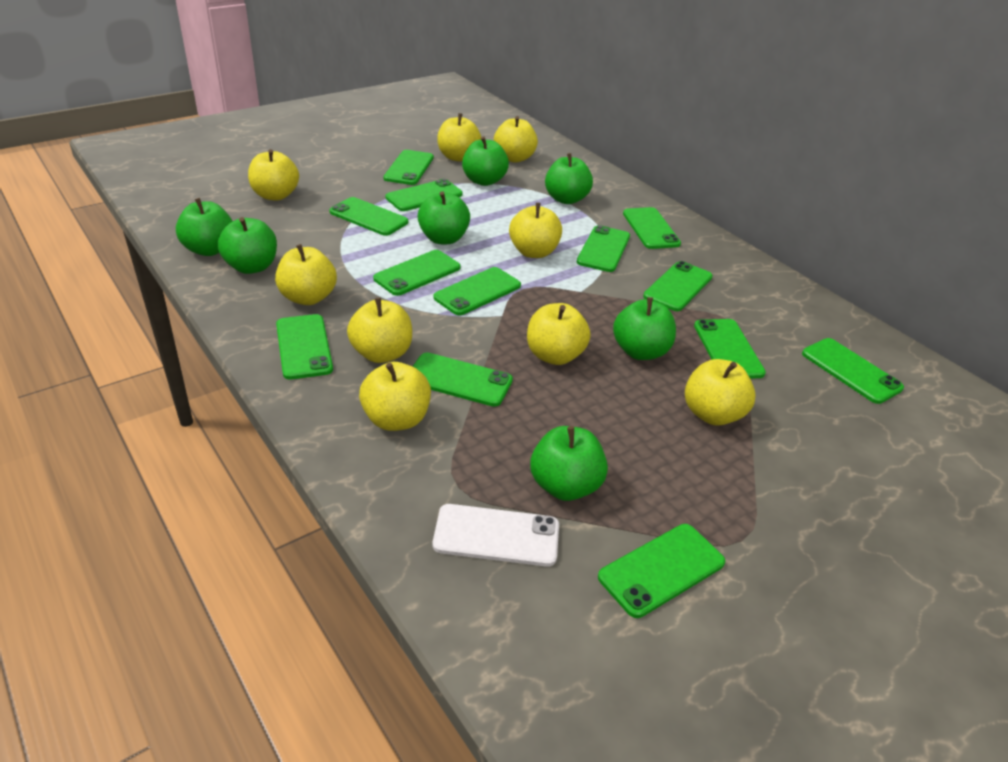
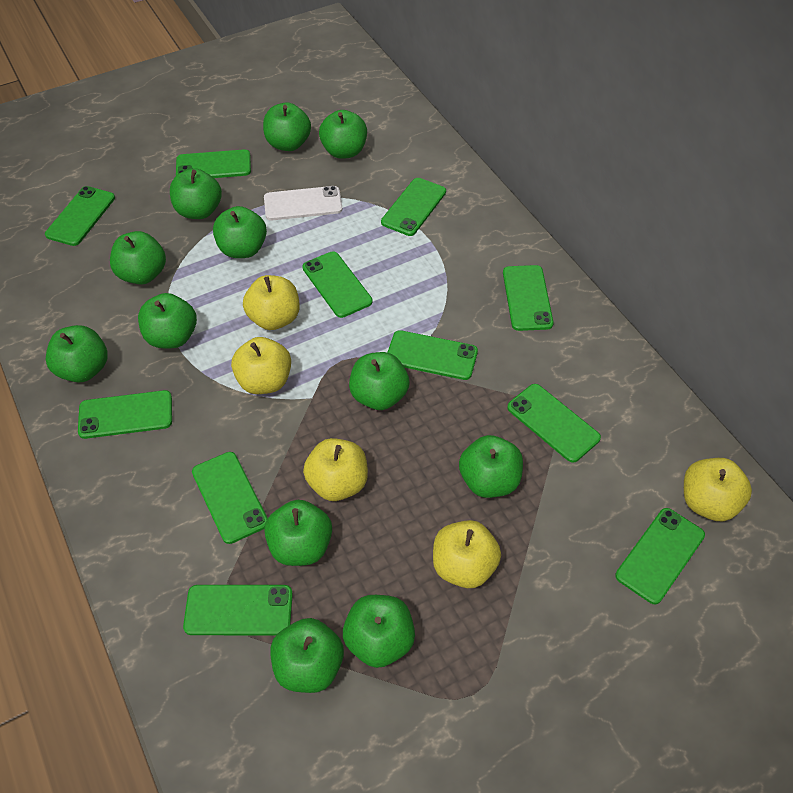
green apple: 7 -> 12
green phone: 13 -> 11
yellow apple: 9 -> 5

